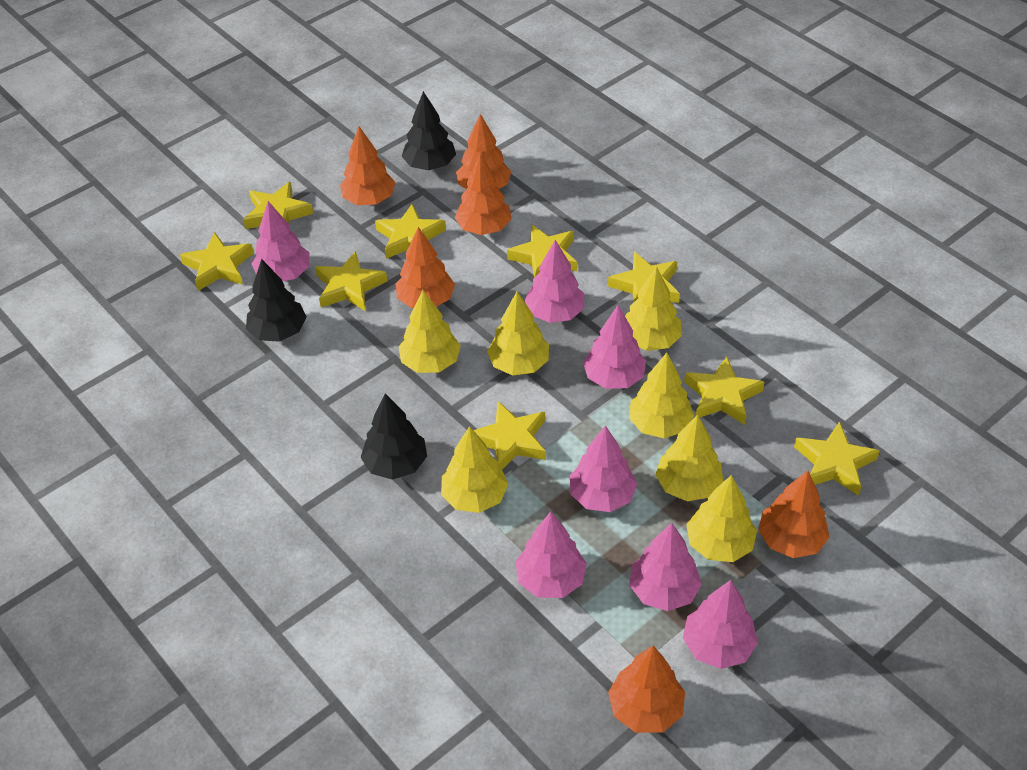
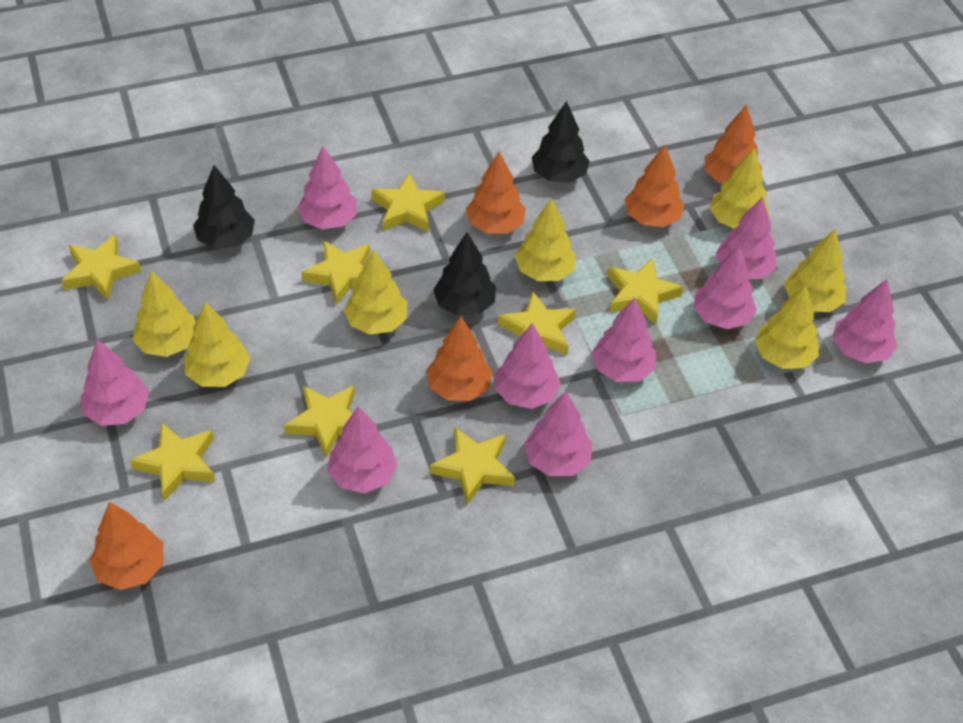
orange tree: 6 -> 5
pink tree: 7 -> 9
yellow star: 9 -> 8

